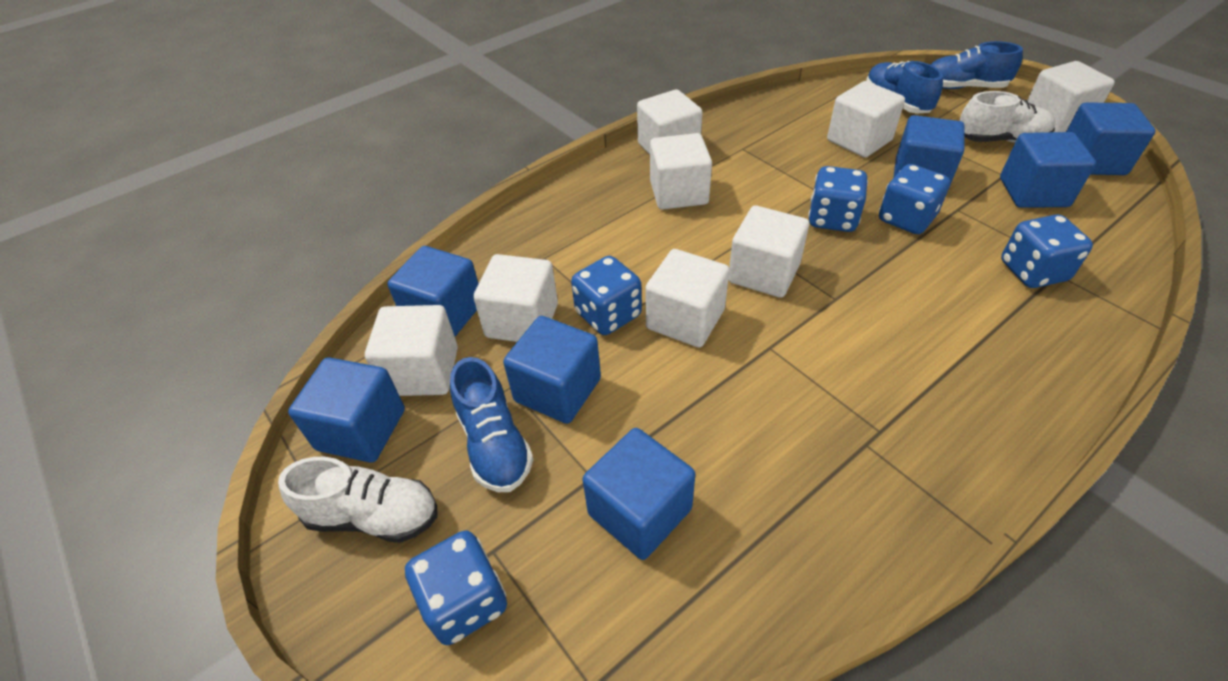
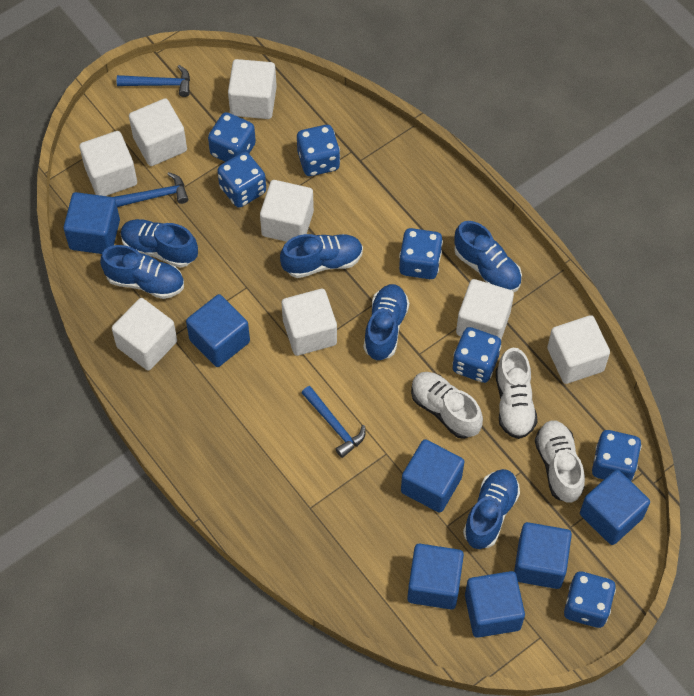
blue dice: 5 -> 7
blue hammer: 0 -> 3
blue shoe: 3 -> 6
white shoe: 2 -> 3

